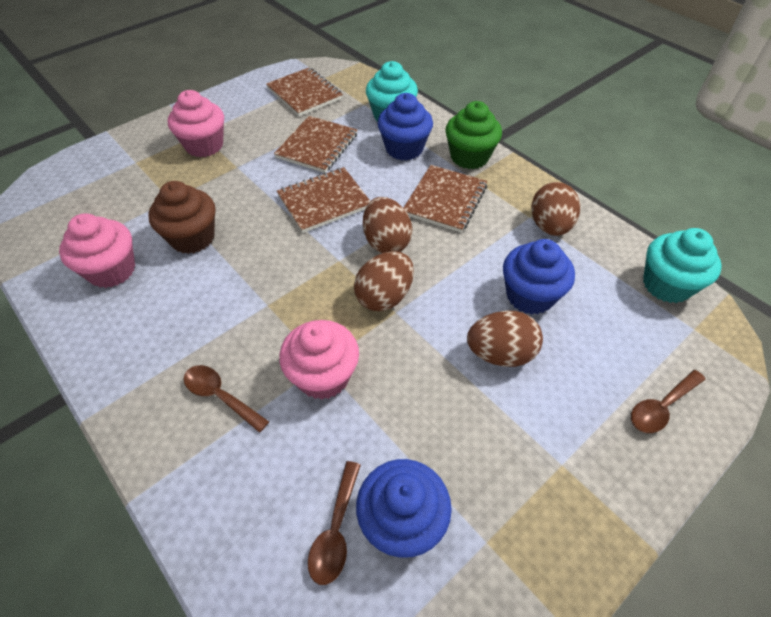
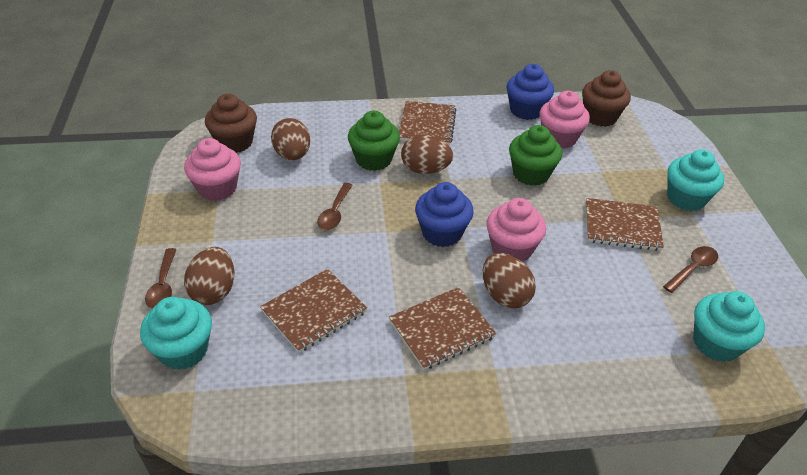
blue cupcake: 3 -> 2
brown cupcake: 1 -> 2
green cupcake: 1 -> 2
turquoise cupcake: 2 -> 3

